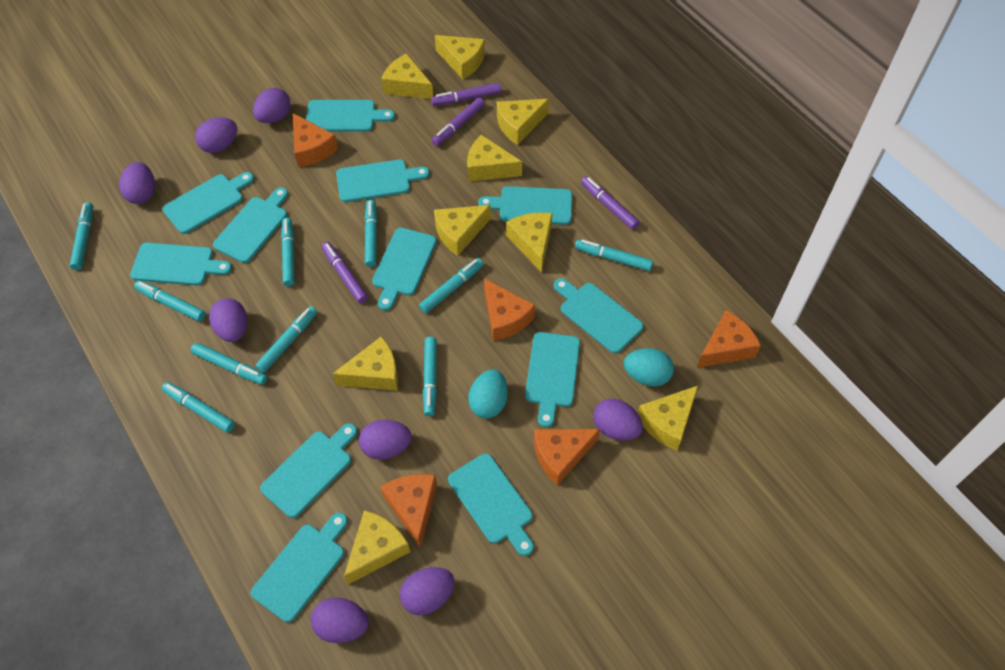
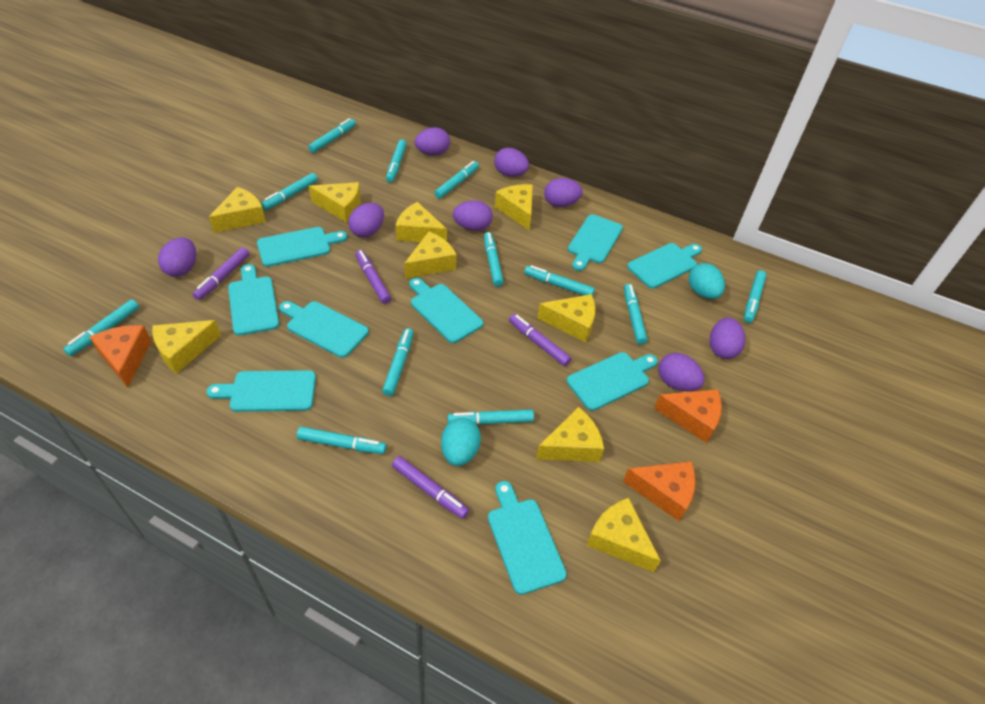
orange cheese: 5 -> 3
turquoise cutting board: 12 -> 9
turquoise marker: 10 -> 12

